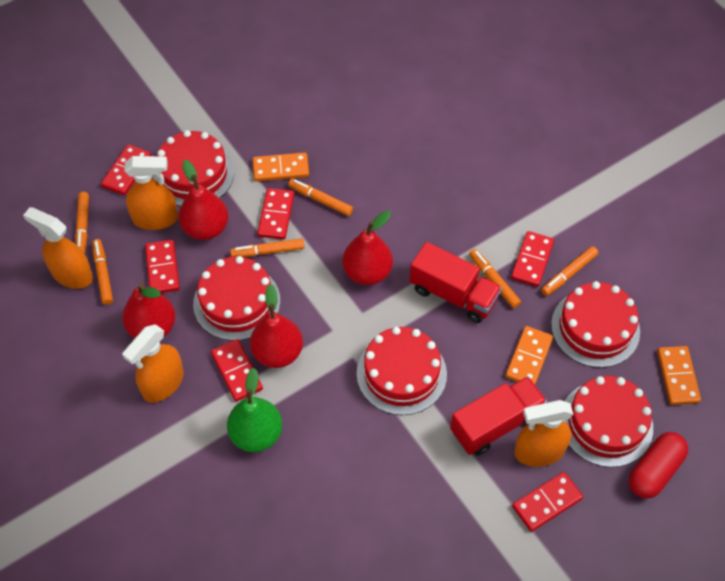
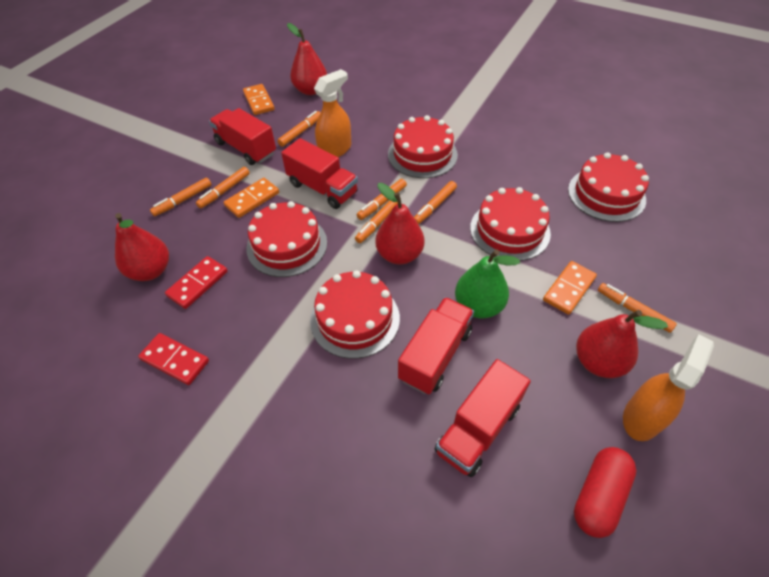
orange marker: 6 -> 7
orange spray bottle: 4 -> 2
red domino: 6 -> 2
red truck: 2 -> 4

